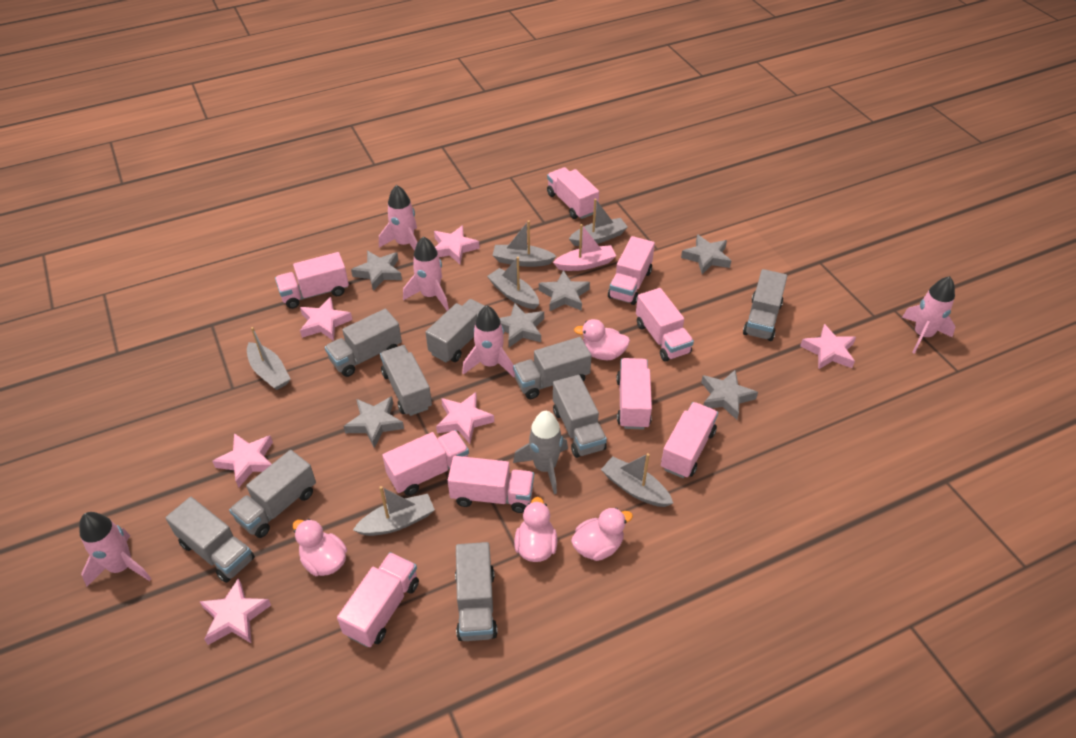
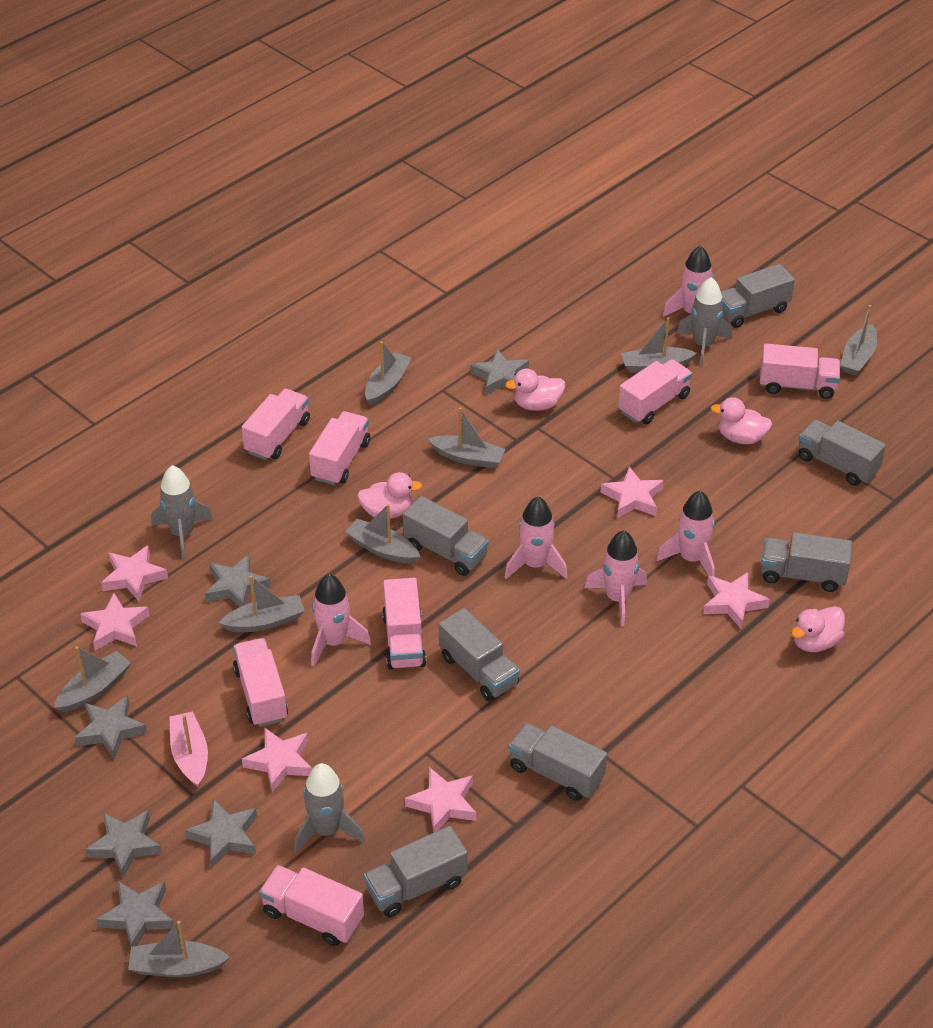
grey boat: 6 -> 8
grey rocket: 1 -> 3
grey truck: 9 -> 7
pink truck: 9 -> 7

